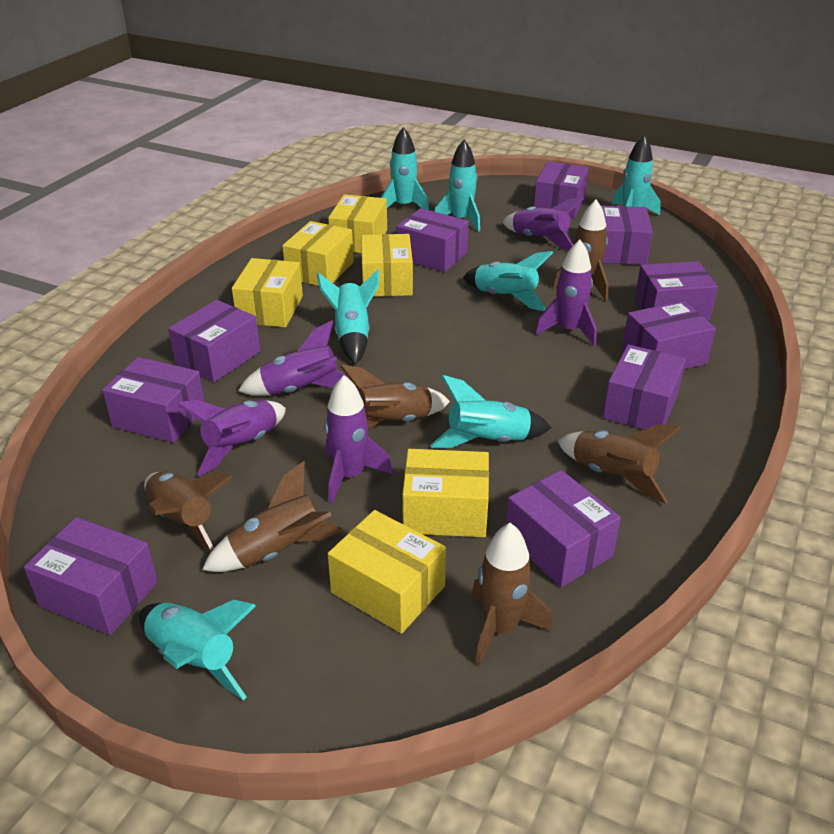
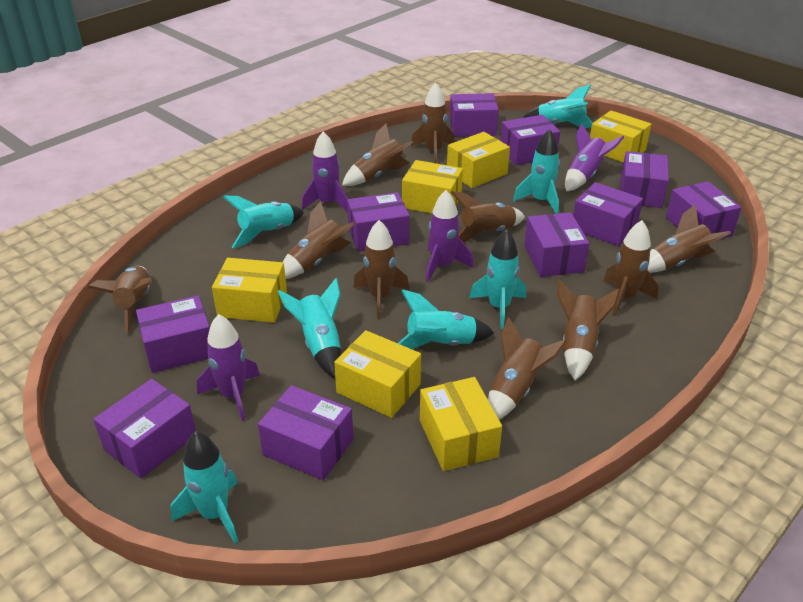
brown rocket: 6 -> 10
purple rocket: 5 -> 4

